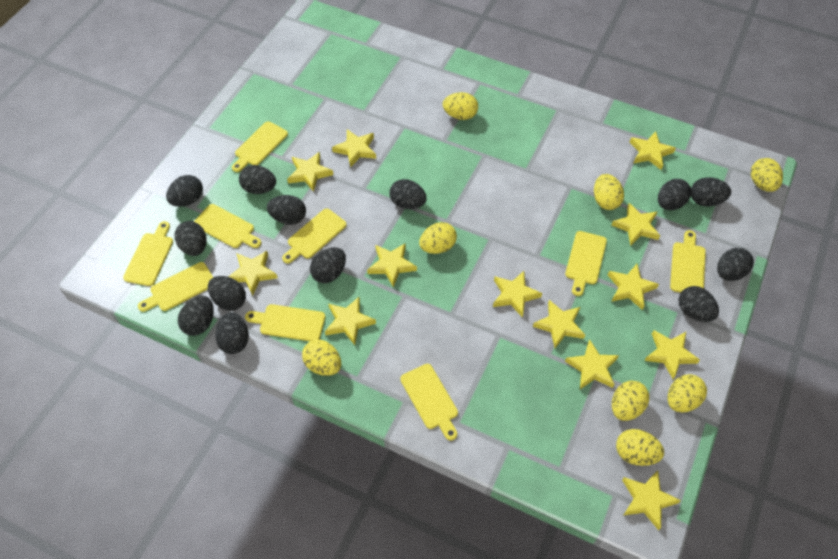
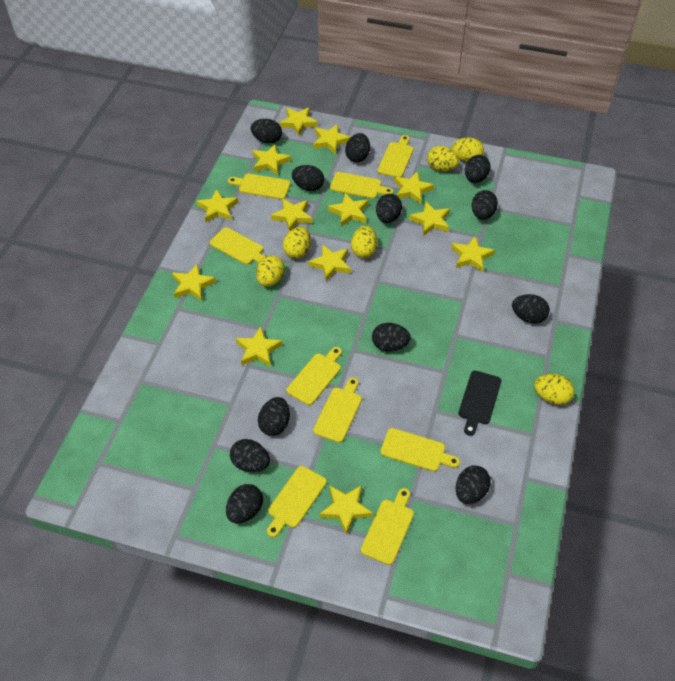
black cutting board: 0 -> 1
black egg: 13 -> 12
yellow egg: 8 -> 6

